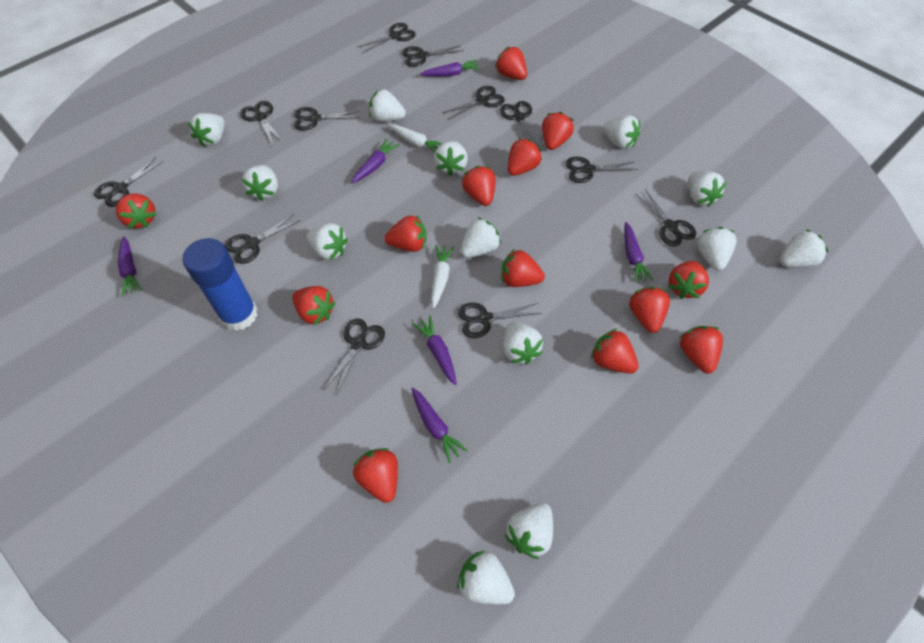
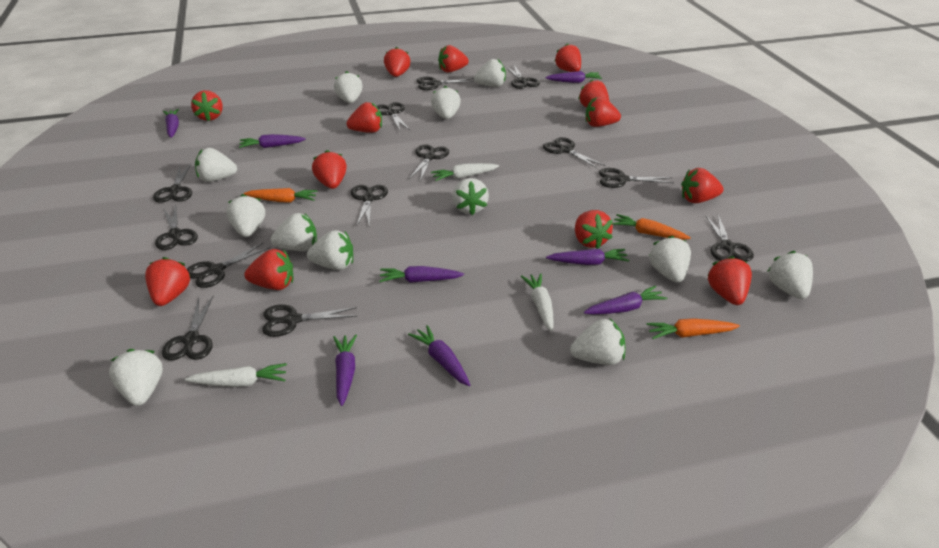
black scissors: 12 -> 13
blue glue stick: 1 -> 0
orange carrot: 0 -> 3
purple carrot: 6 -> 8
white carrot: 2 -> 3
white strawberry: 13 -> 12

